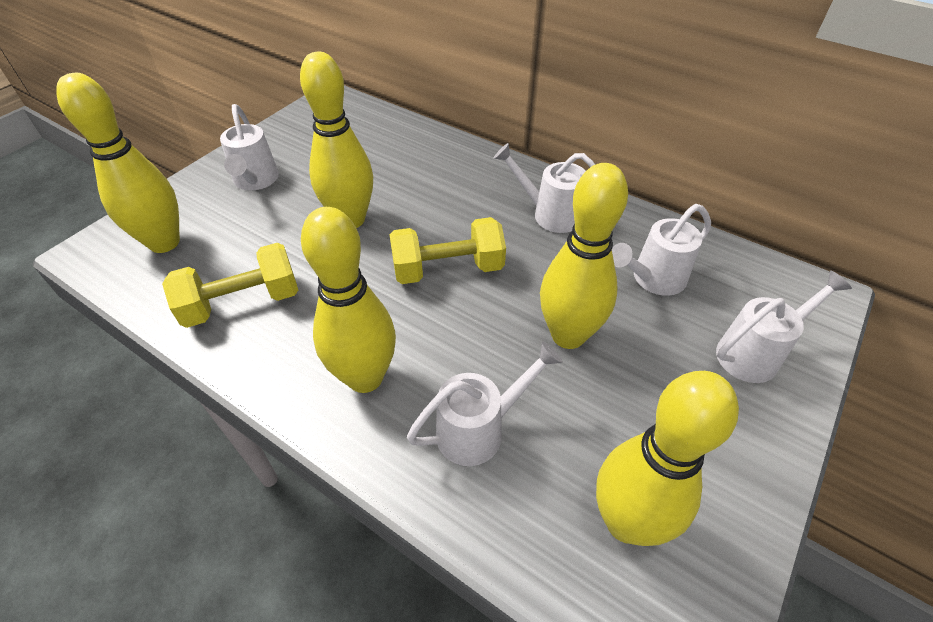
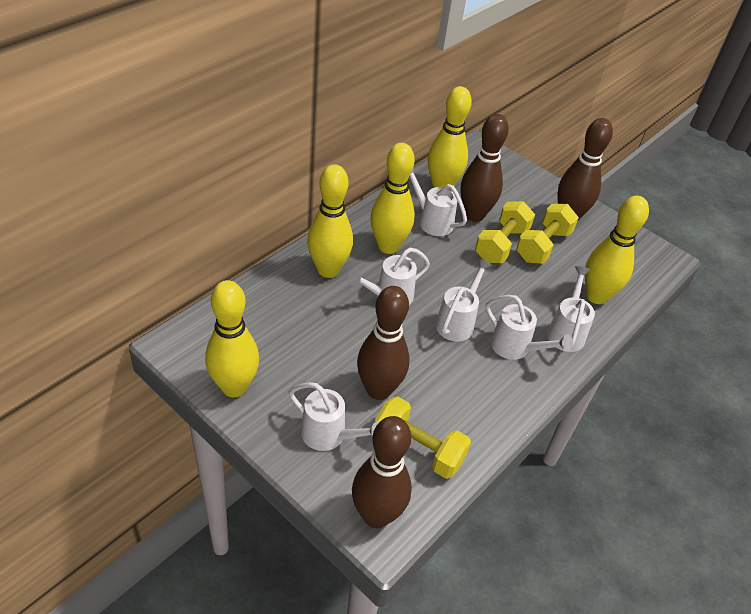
brown bowling pin: 0 -> 4
white watering can: 5 -> 6
yellow dumbbell: 2 -> 3

